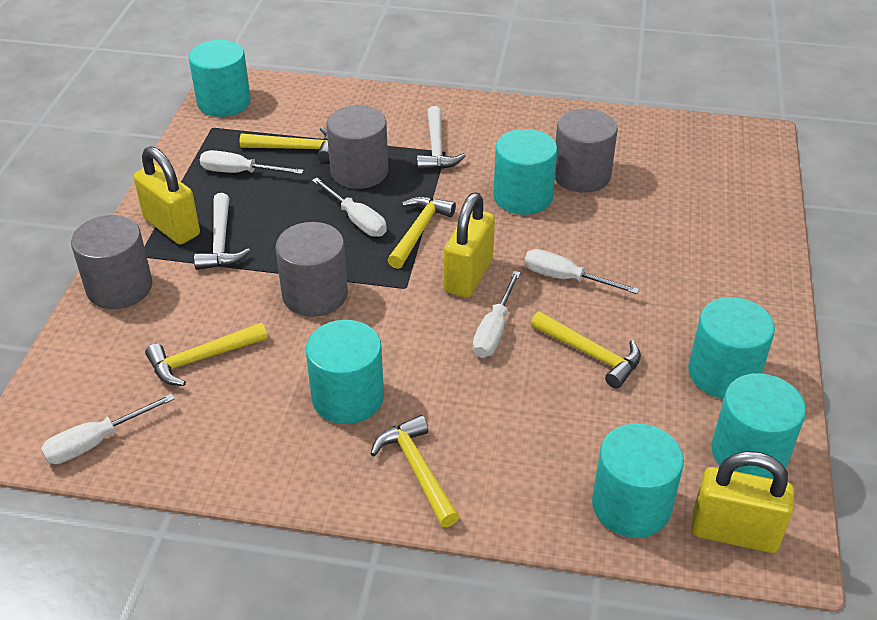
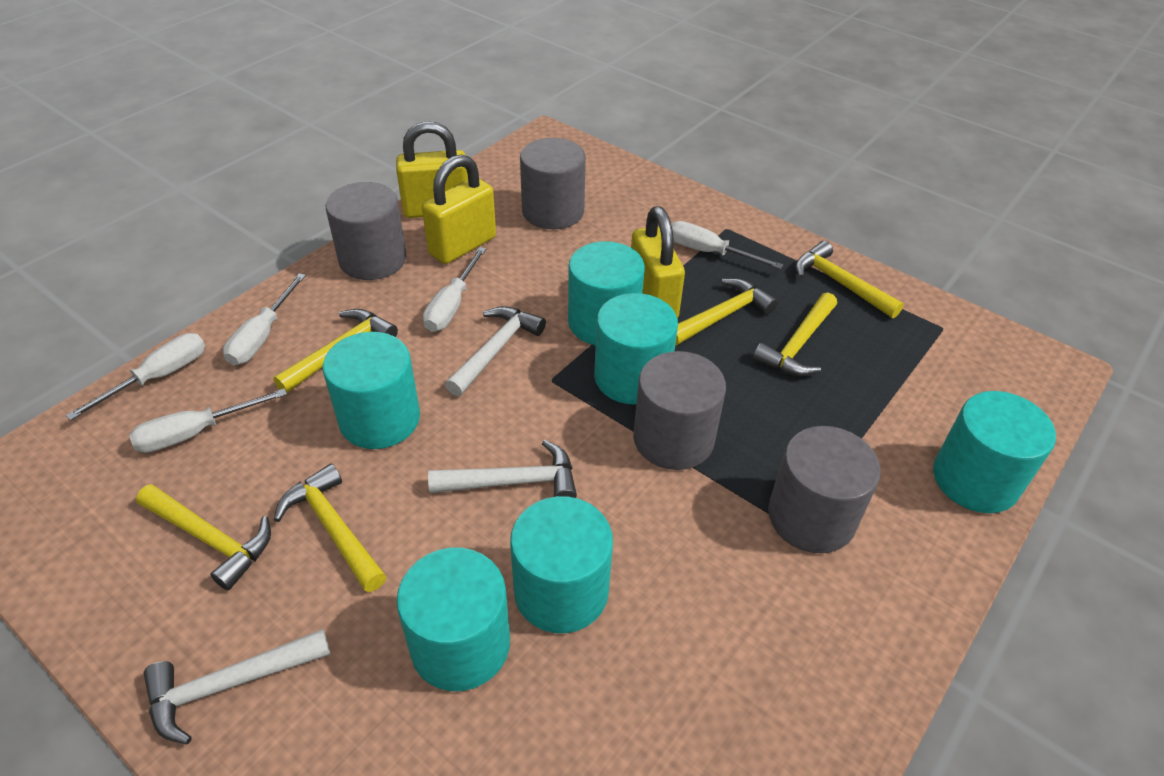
white hammer: 2 -> 3
yellow hammer: 5 -> 6

